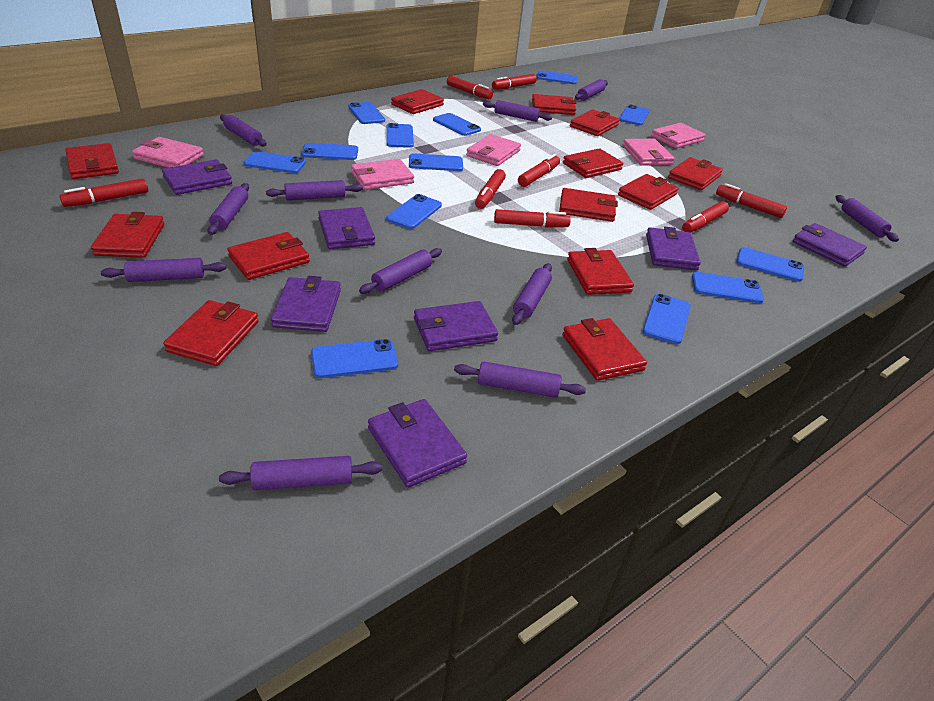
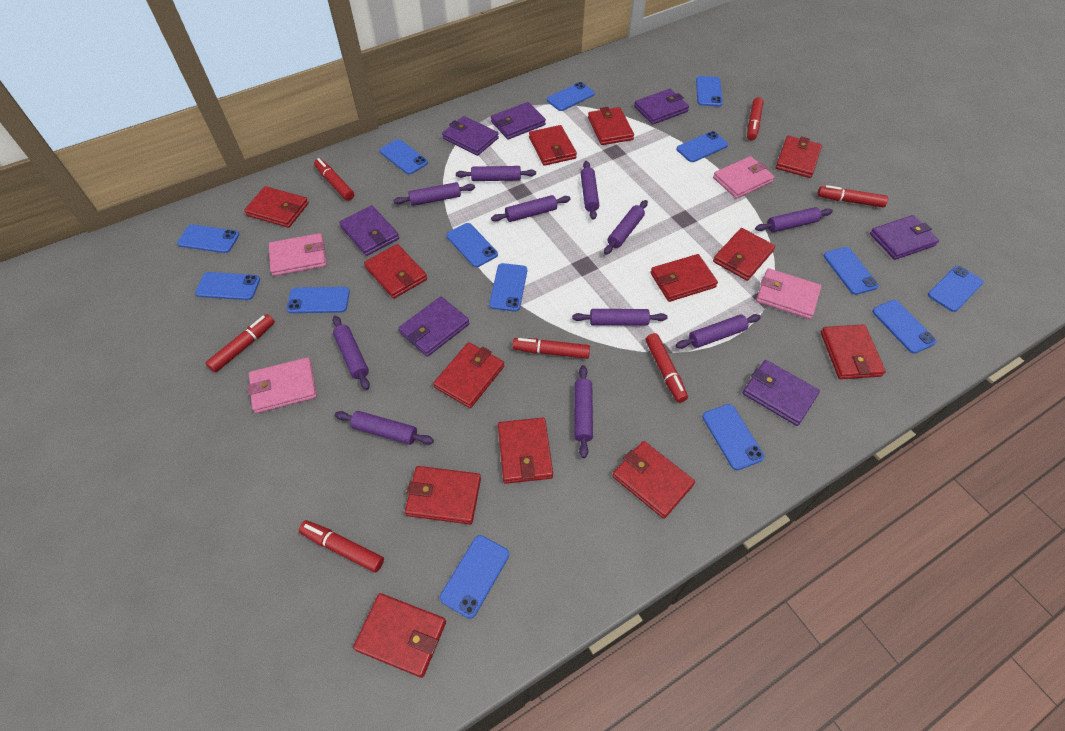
blue phone: 13 -> 14
pink wallet: 5 -> 4
red marker: 8 -> 7

